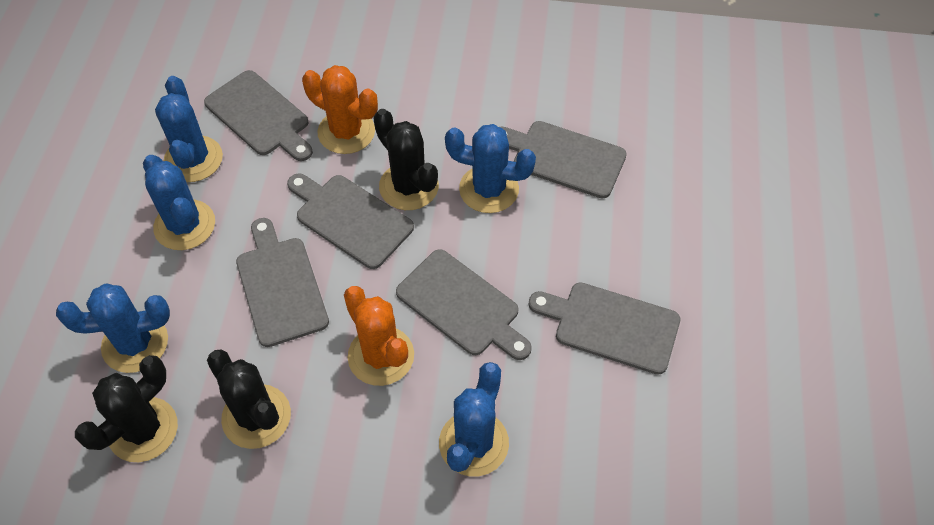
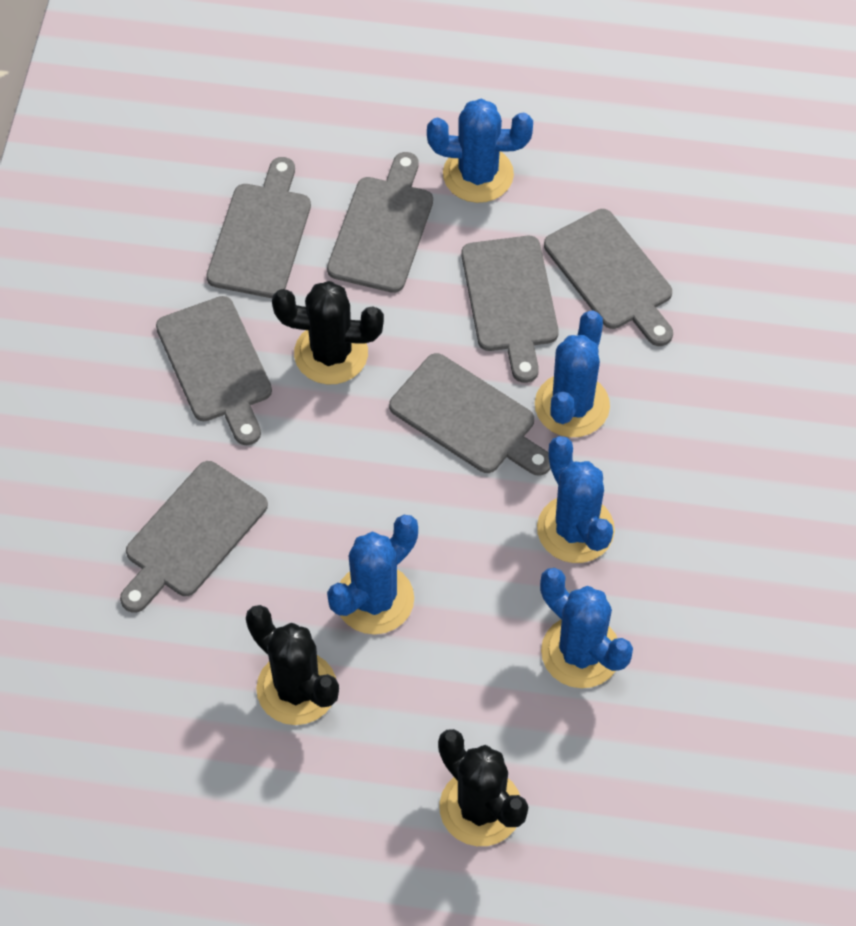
grey cutting board: 6 -> 7
orange cactus: 2 -> 0

